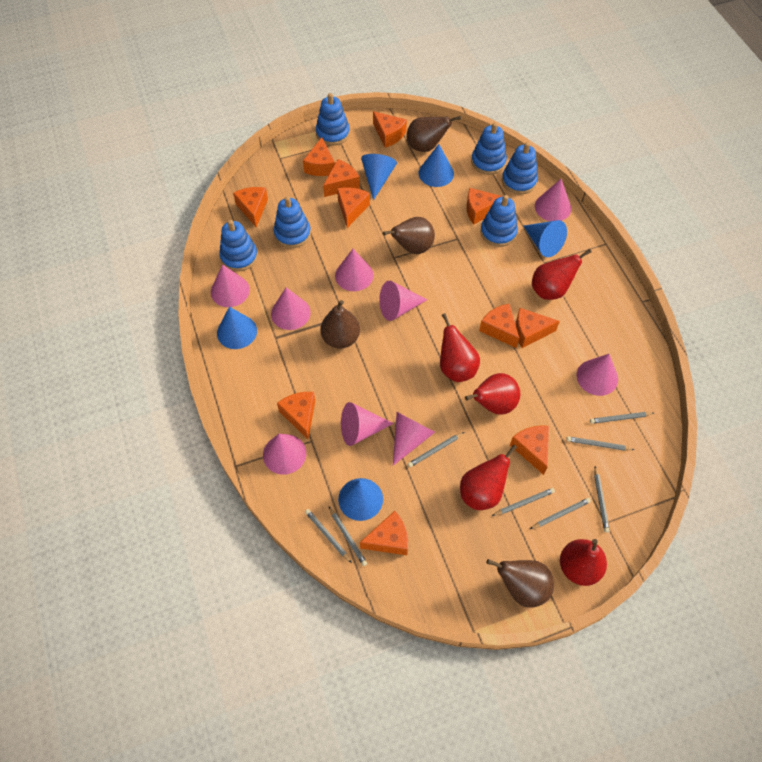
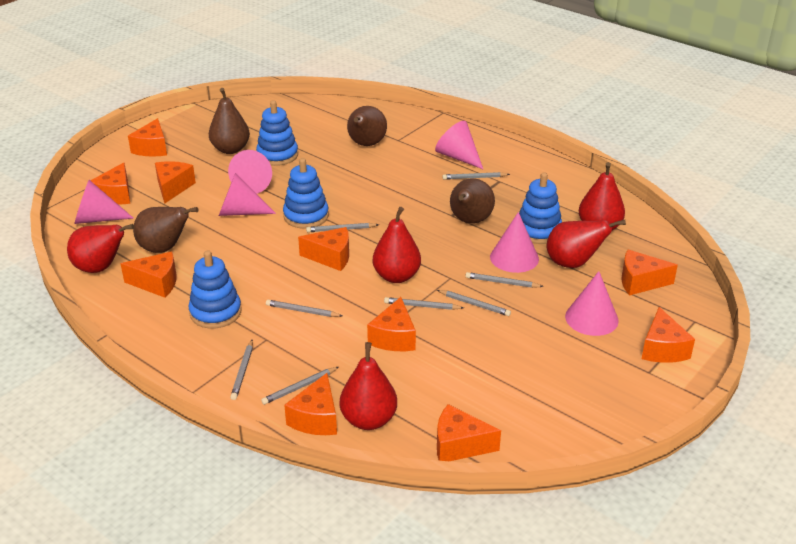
blue cone: 5 -> 0
blue stacking toy: 6 -> 4
orange cheese: 11 -> 10
pink cone: 9 -> 6

